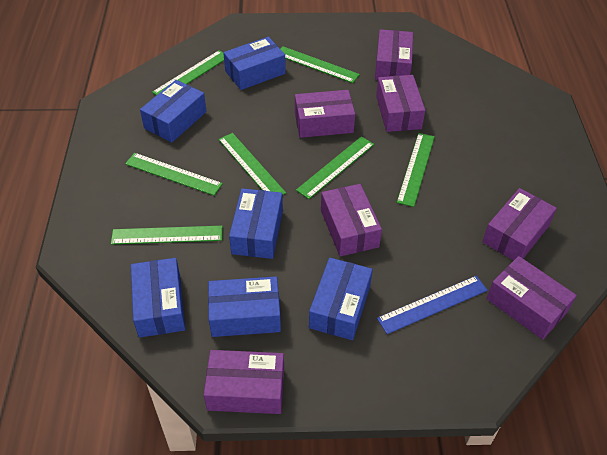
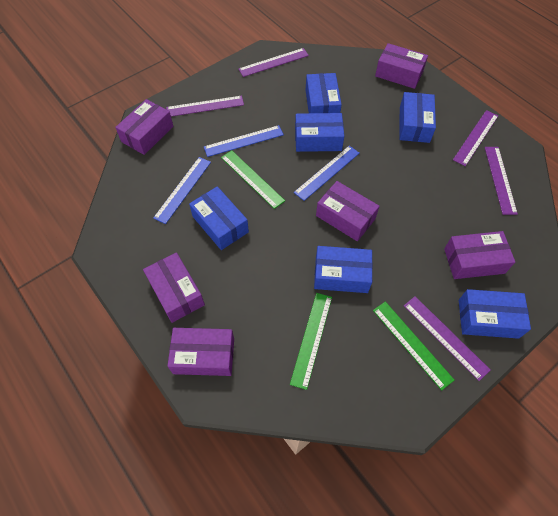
blue ruler: 1 -> 3
green ruler: 7 -> 3
purple box: 7 -> 6
purple ruler: 0 -> 5

